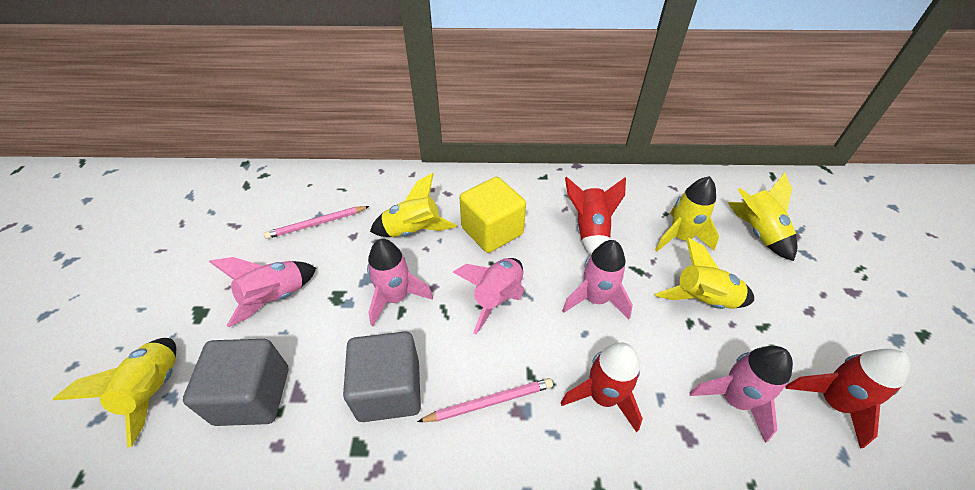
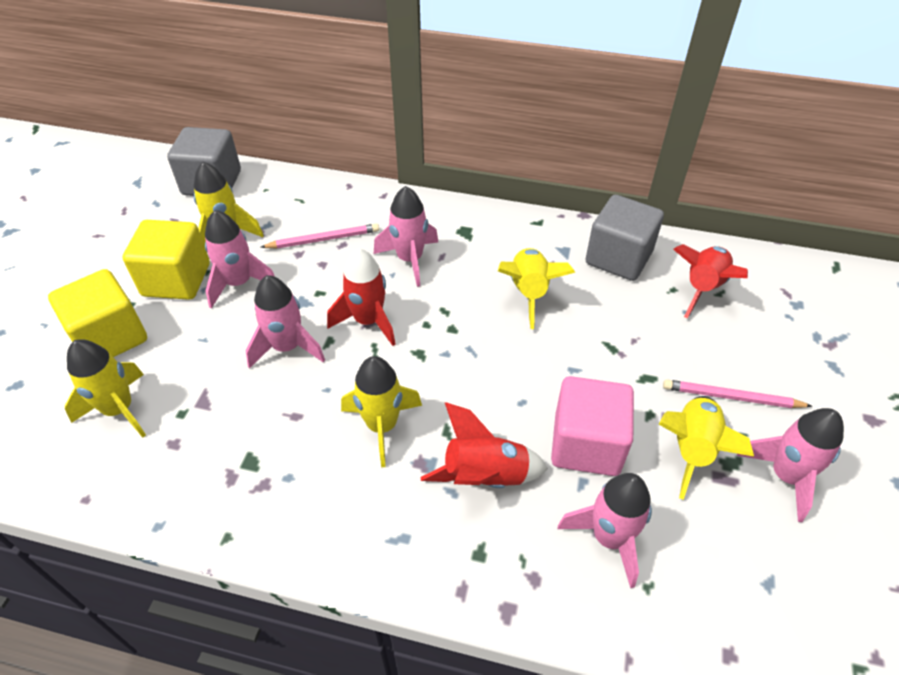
pink cube: 0 -> 1
yellow cube: 1 -> 2

